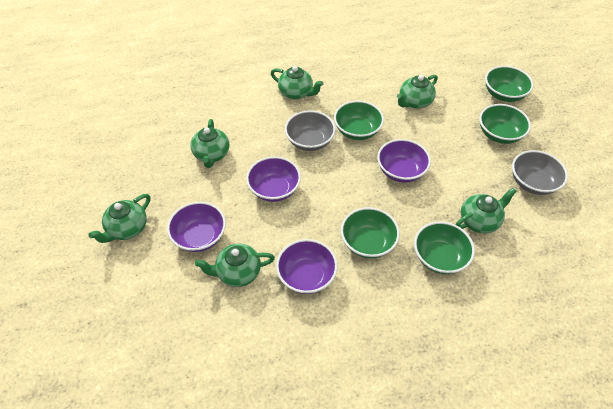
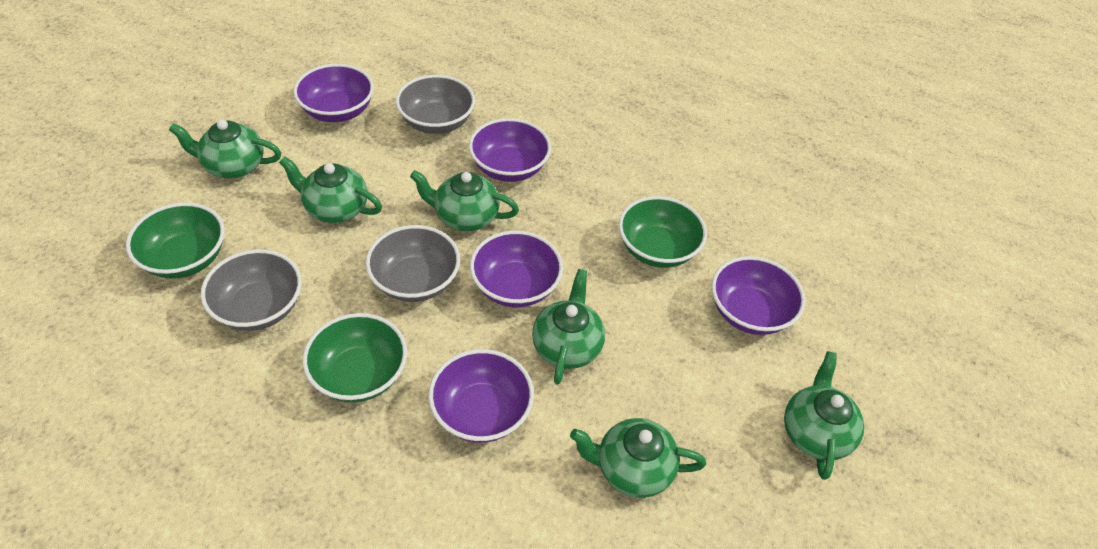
green bowl: 5 -> 3
grey bowl: 2 -> 3
purple bowl: 4 -> 5

